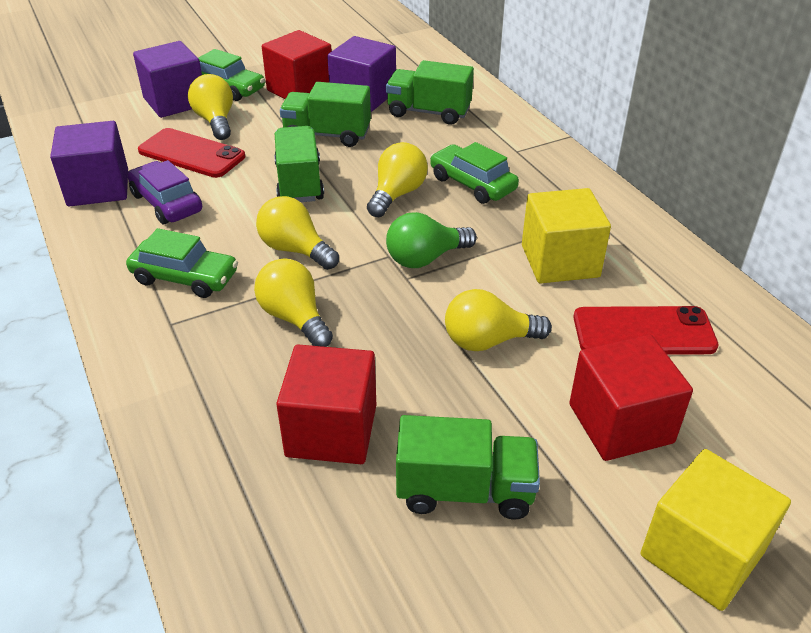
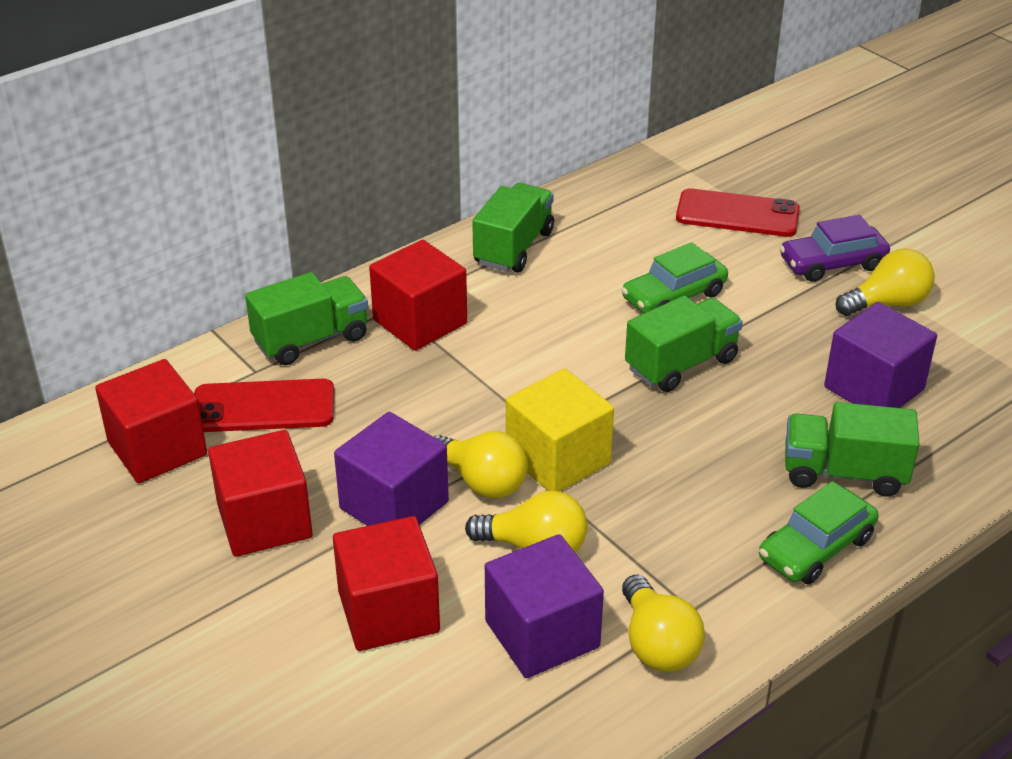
green car: 3 -> 2
green light bulb: 1 -> 0
red cube: 3 -> 4
yellow cube: 2 -> 1
yellow light bulb: 5 -> 4

